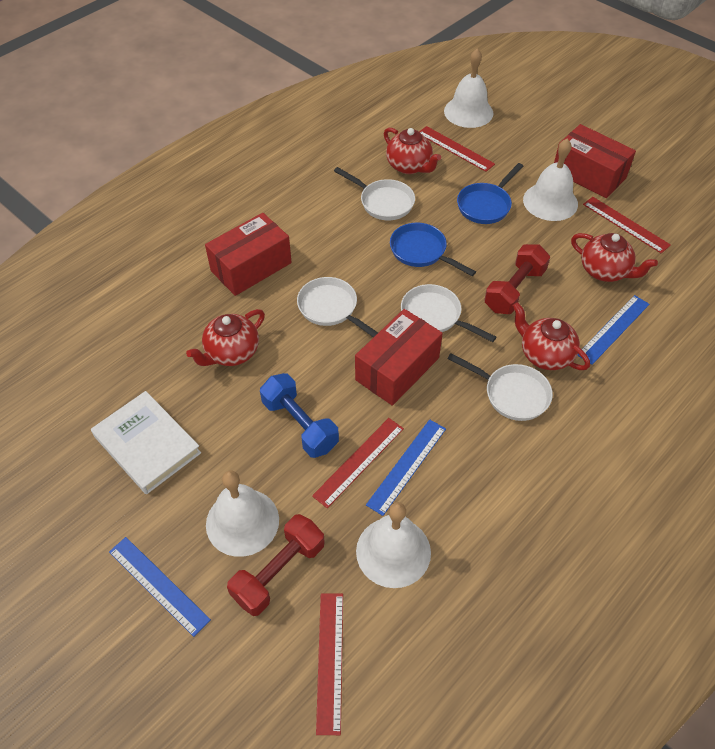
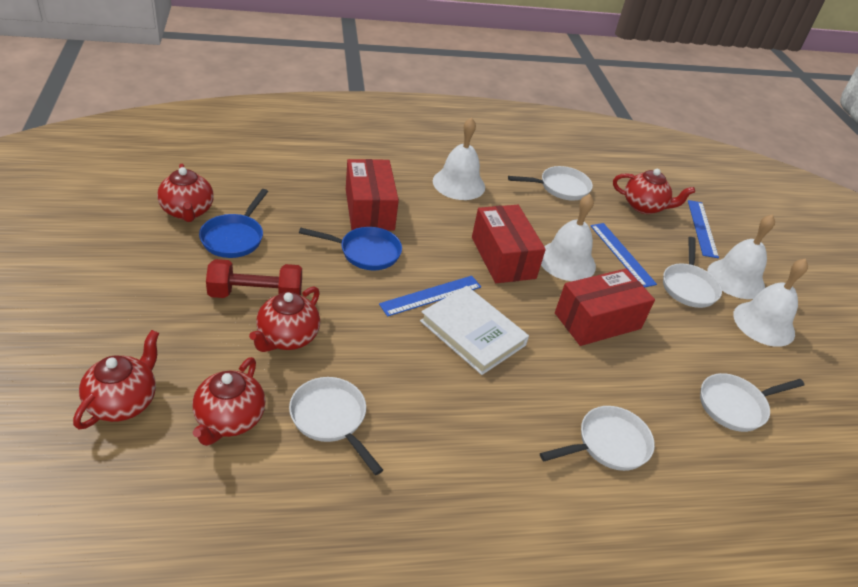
blue dumbbell: 1 -> 0
red dumbbell: 2 -> 1
red ruler: 4 -> 0
red teapot: 4 -> 5
white pan: 4 -> 5

